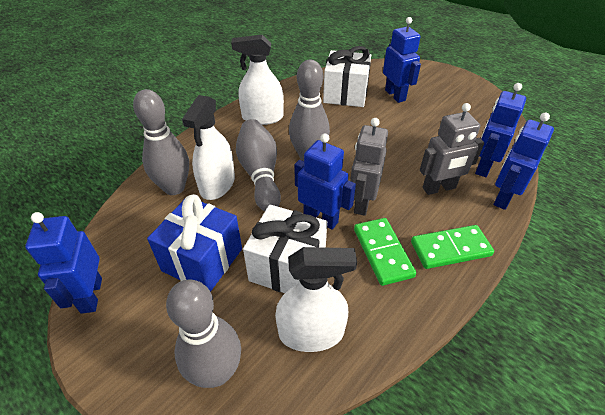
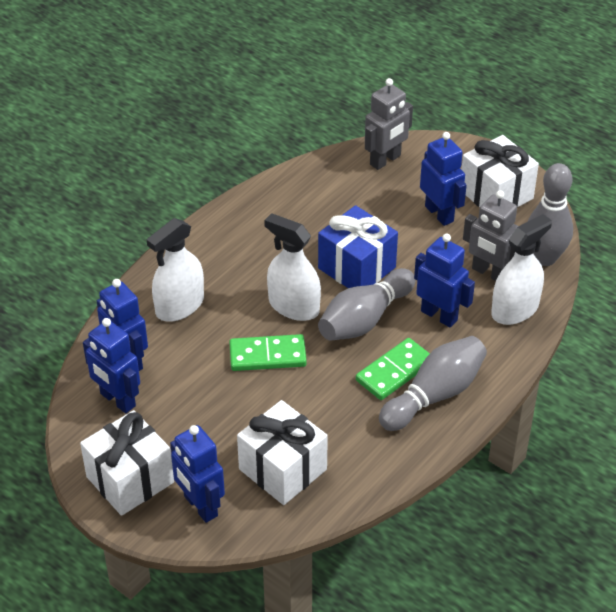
grey bowling pin: 4 -> 3
white gift: 2 -> 3

